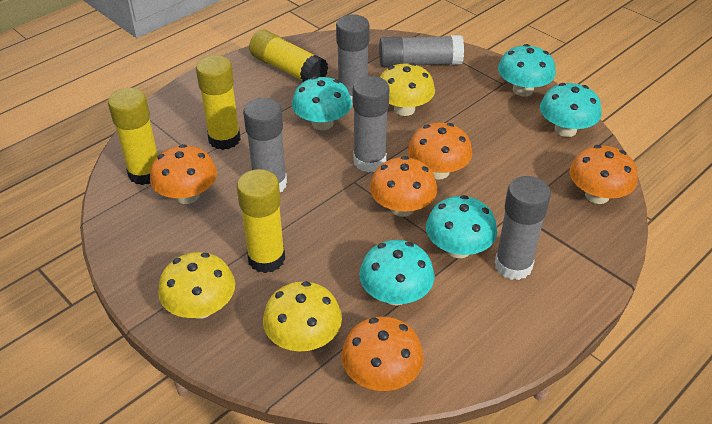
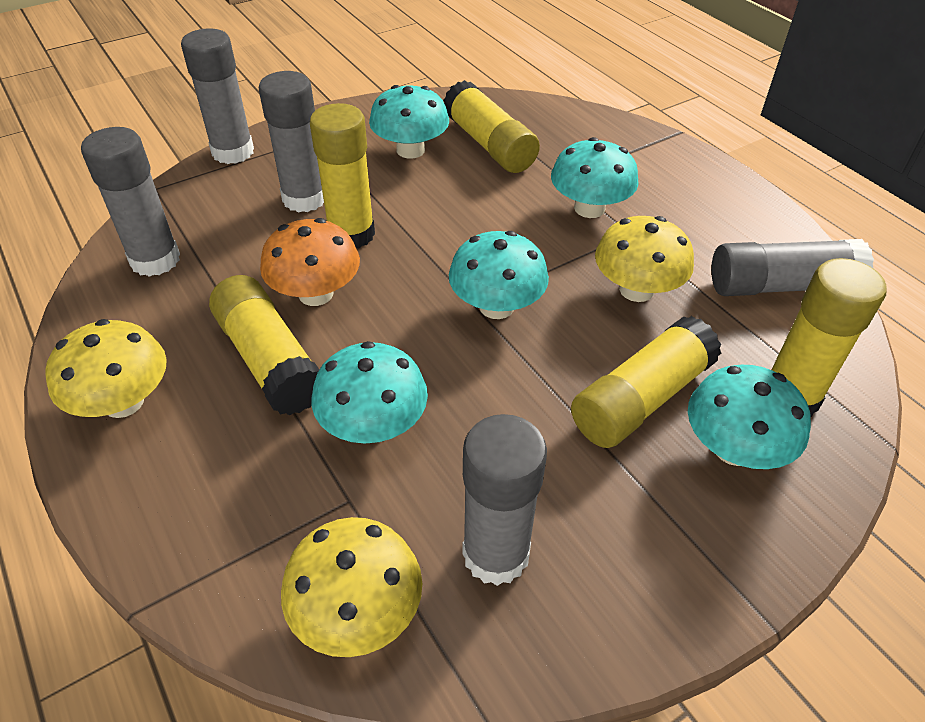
orange mushroom: 5 -> 1
yellow glue stick: 4 -> 5

